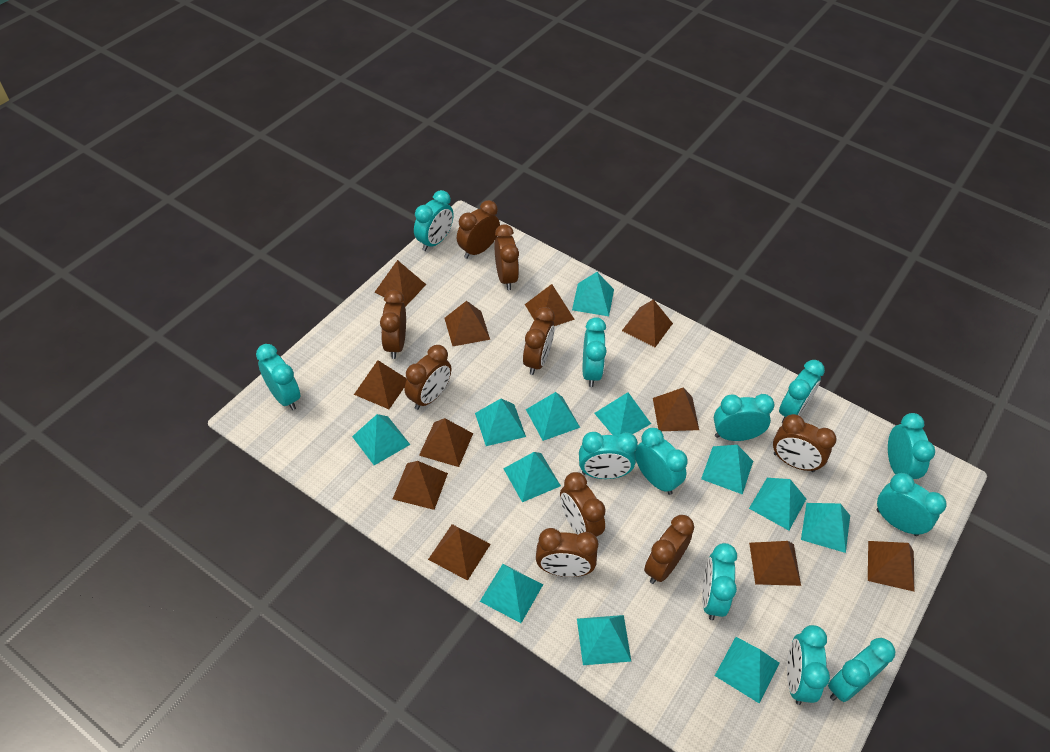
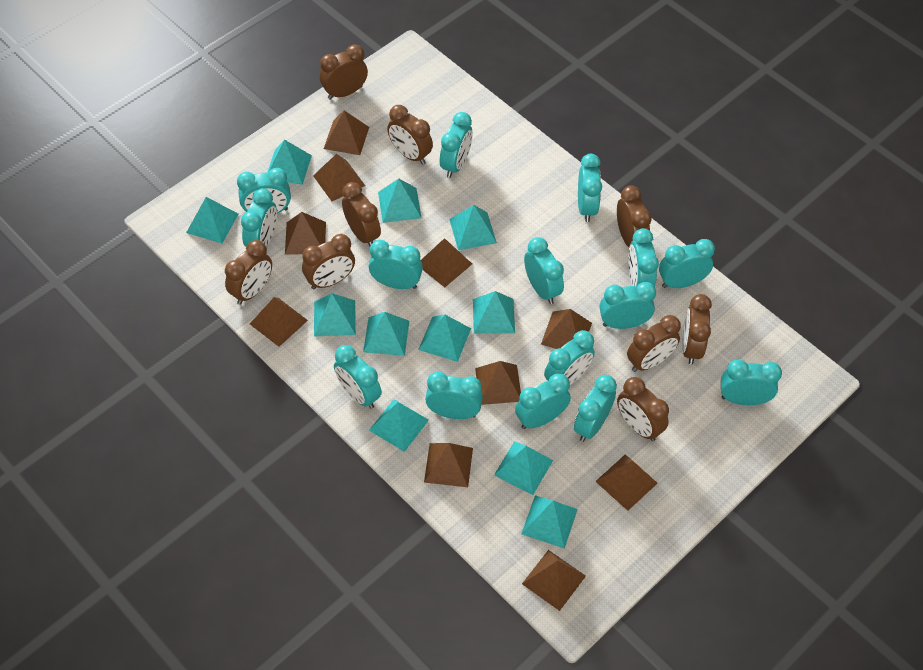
brown pyramid: 11 -> 10
turquoise clock: 12 -> 15
turquoise pyramid: 12 -> 11

